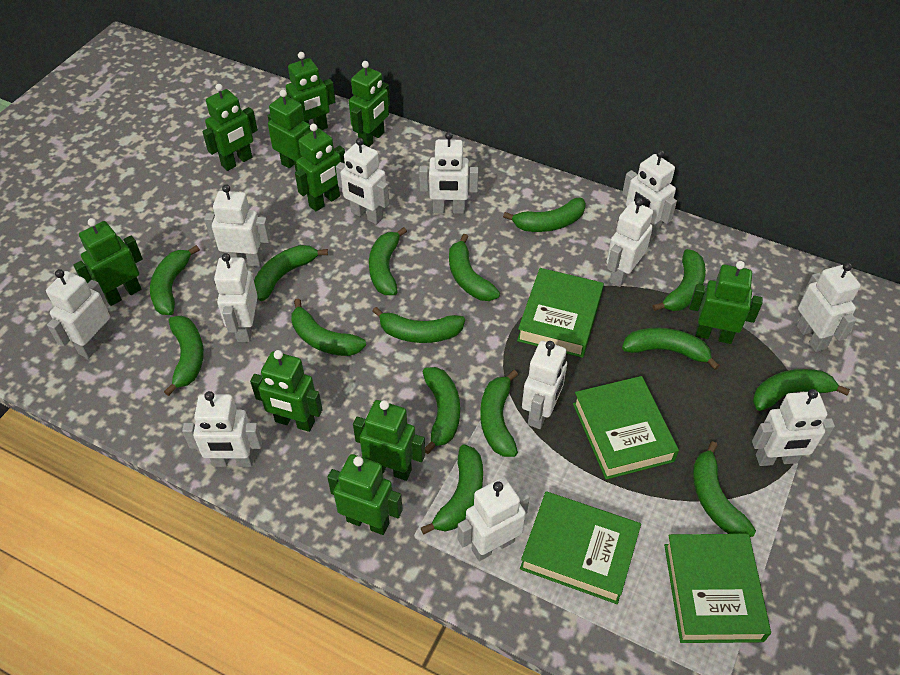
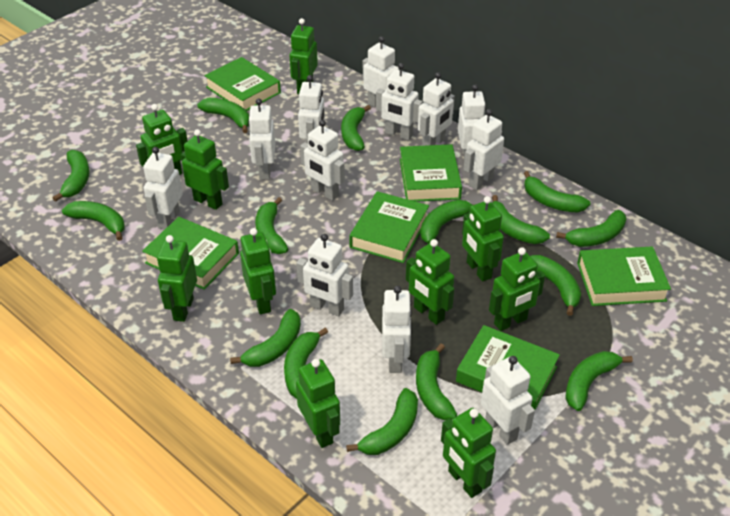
green book: 4 -> 6

